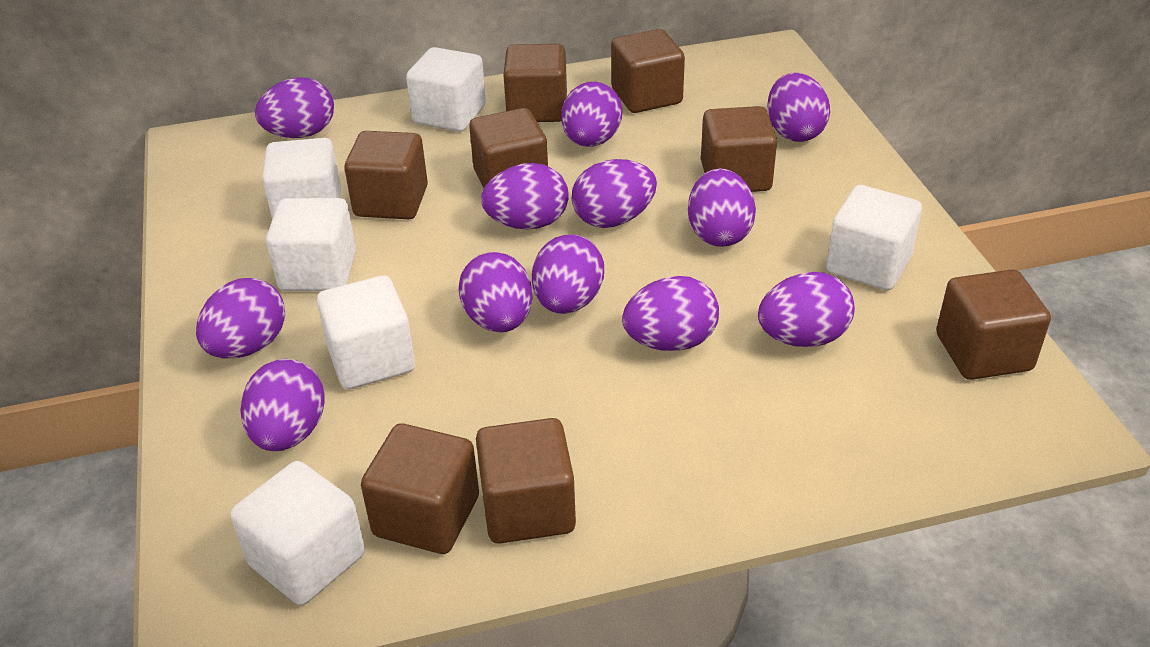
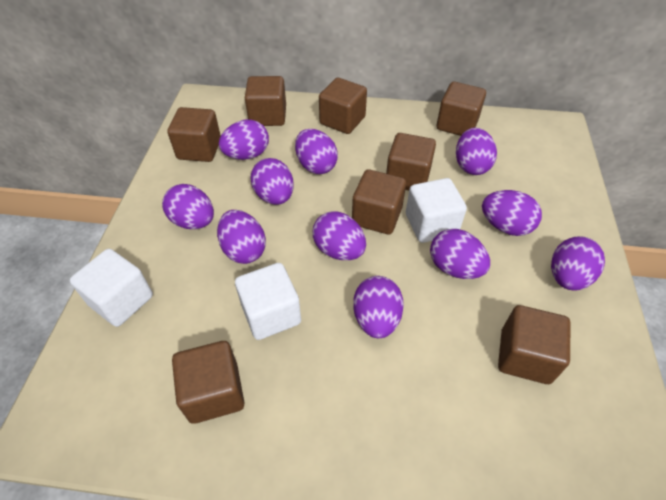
purple egg: 12 -> 11
white cube: 6 -> 3

